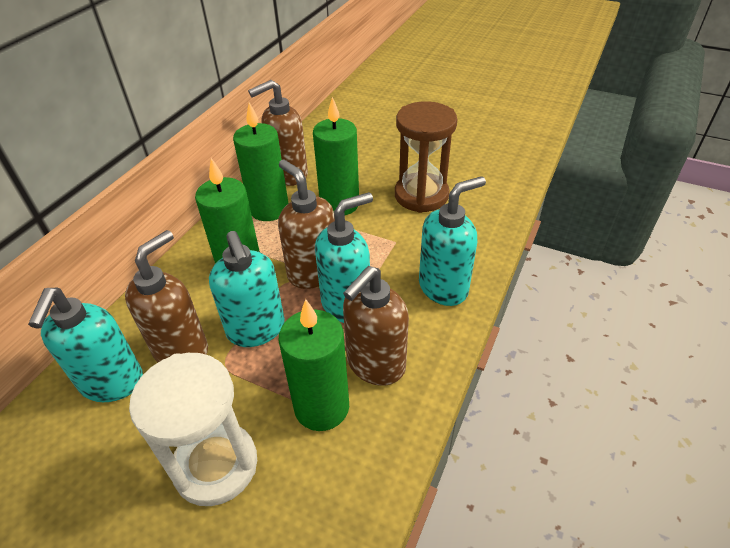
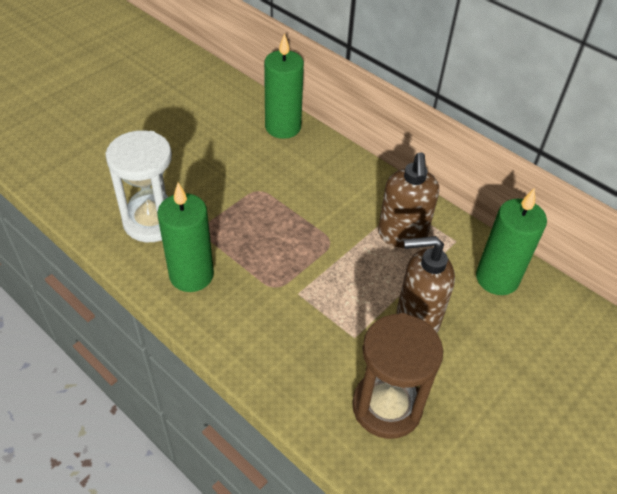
brown soap dispenser: 4 -> 2
green candle: 4 -> 3
turquoise soap dispenser: 4 -> 0

